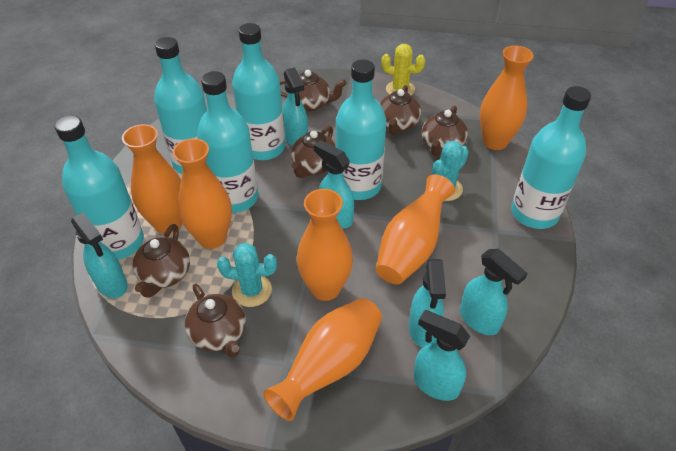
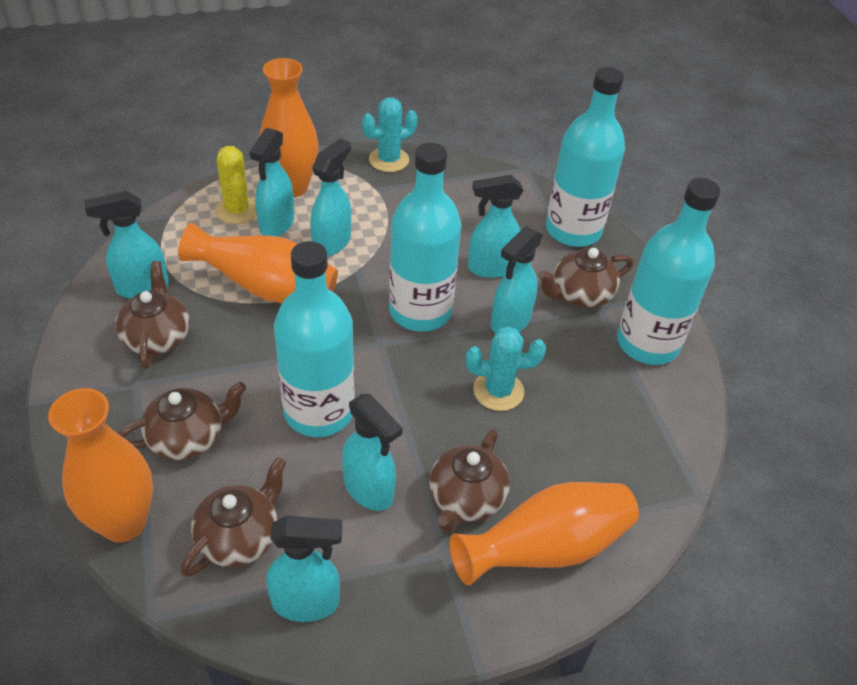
brown teapot: 6 -> 5
orange vase: 6 -> 4
turquoise bottle: 6 -> 4
turquoise spray bottle: 6 -> 7

